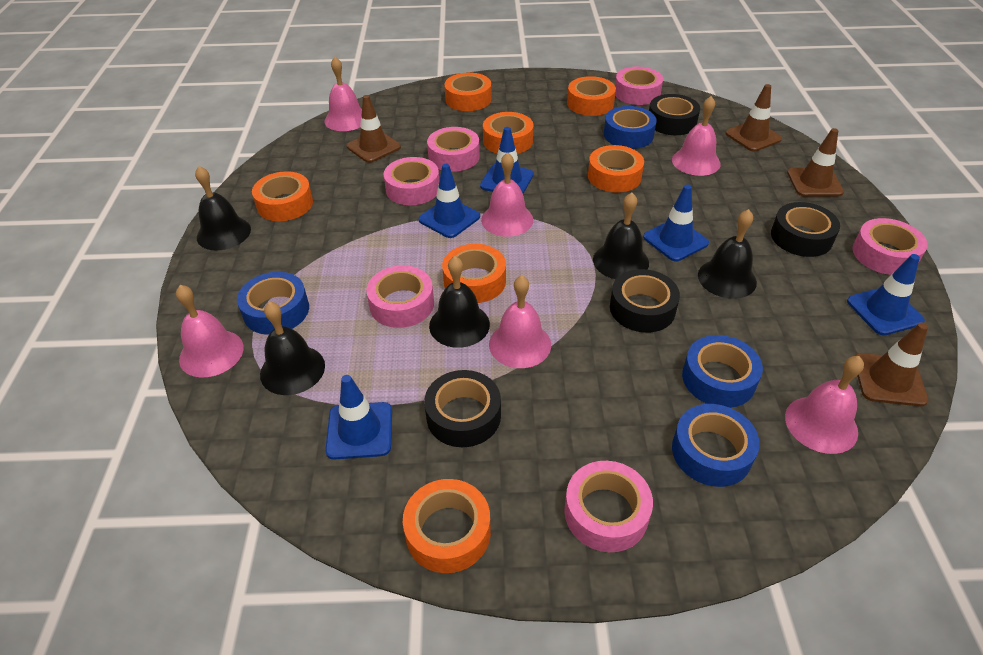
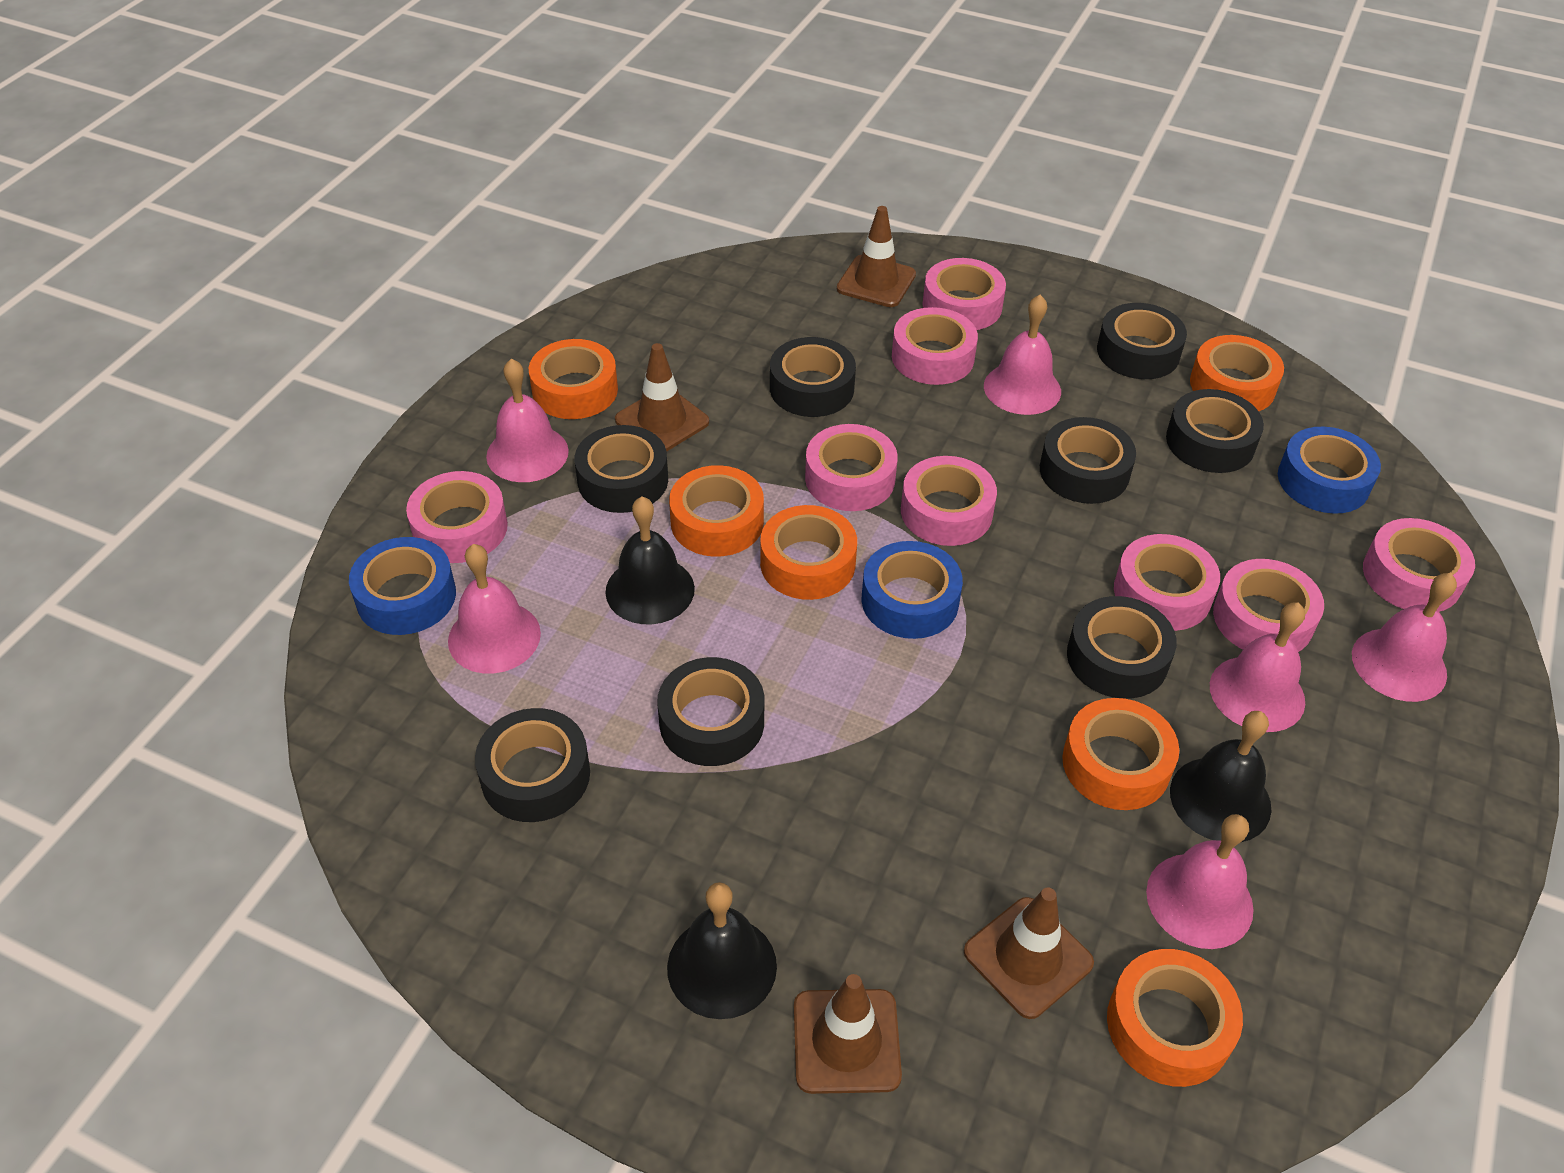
black bell: 5 -> 3
black tape: 4 -> 8
blue tape: 4 -> 3
blue traffic cone: 5 -> 0
orange tape: 7 -> 6
pink tape: 6 -> 8

